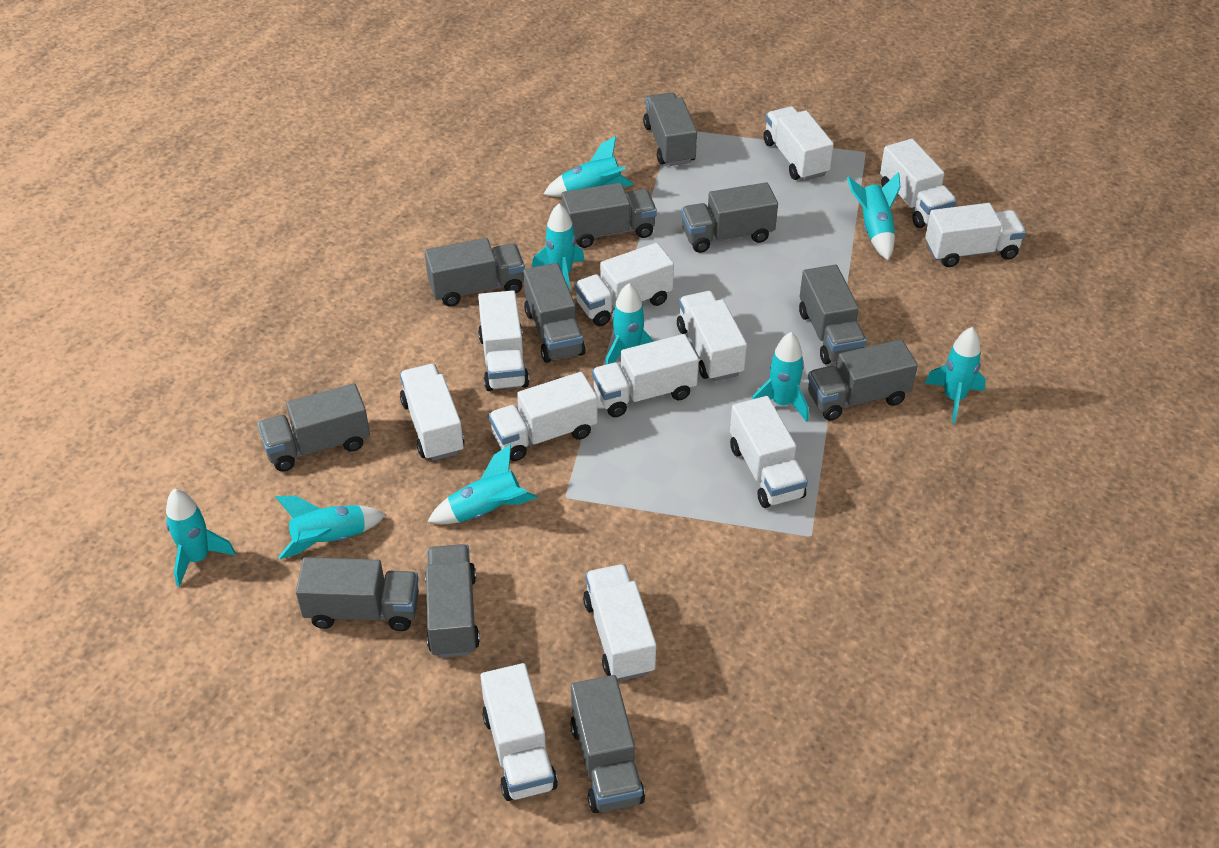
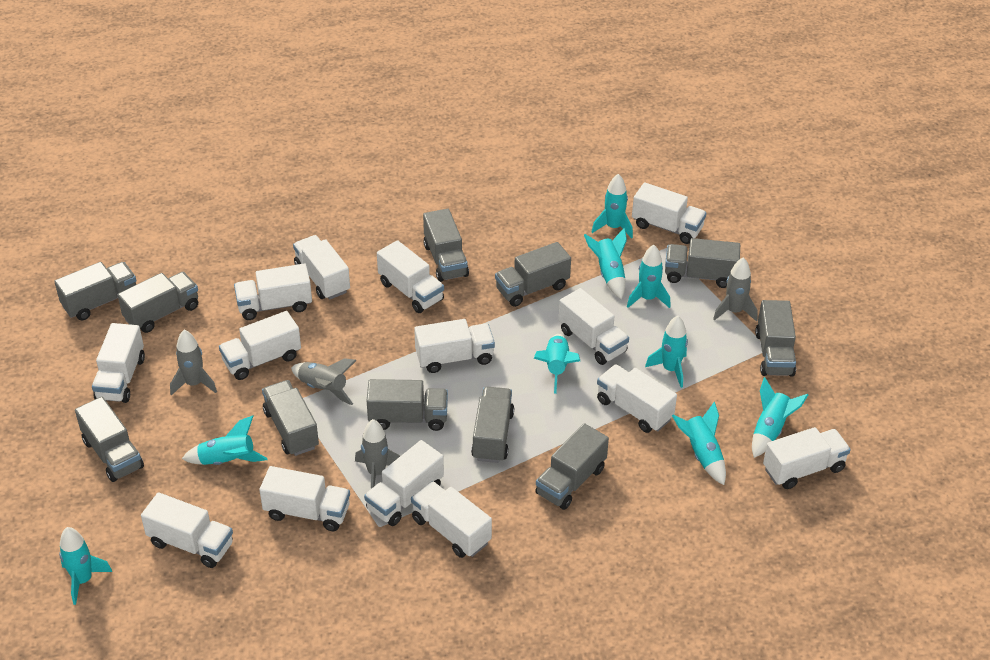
grey rocket: 0 -> 4
white truck: 12 -> 14

